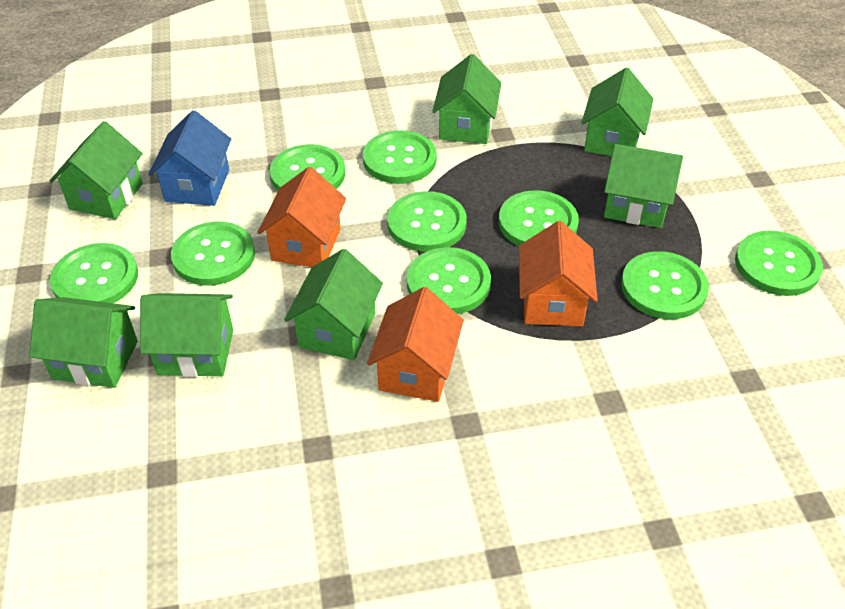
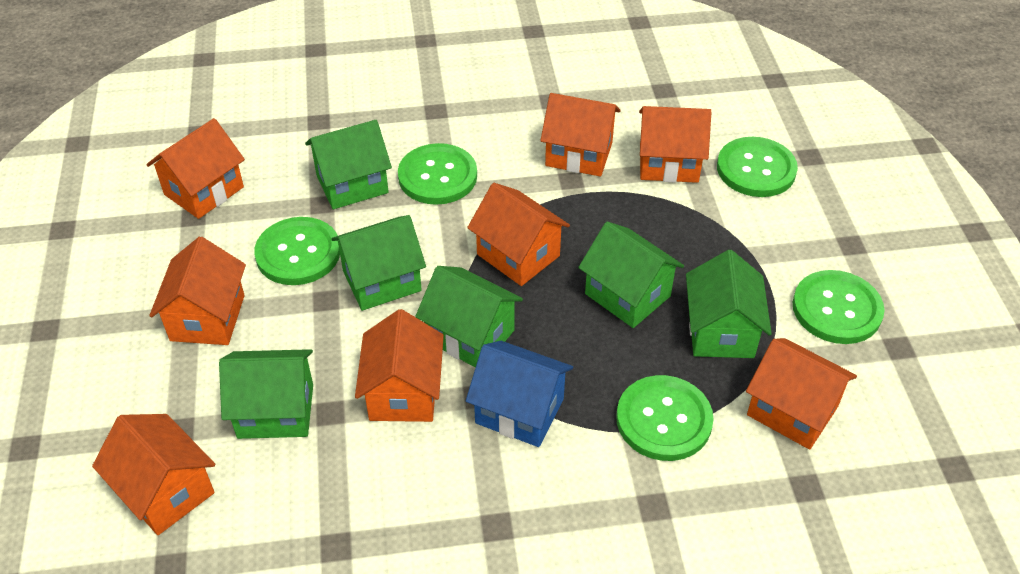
green button: 9 -> 5
green house: 7 -> 6
orange house: 3 -> 8

